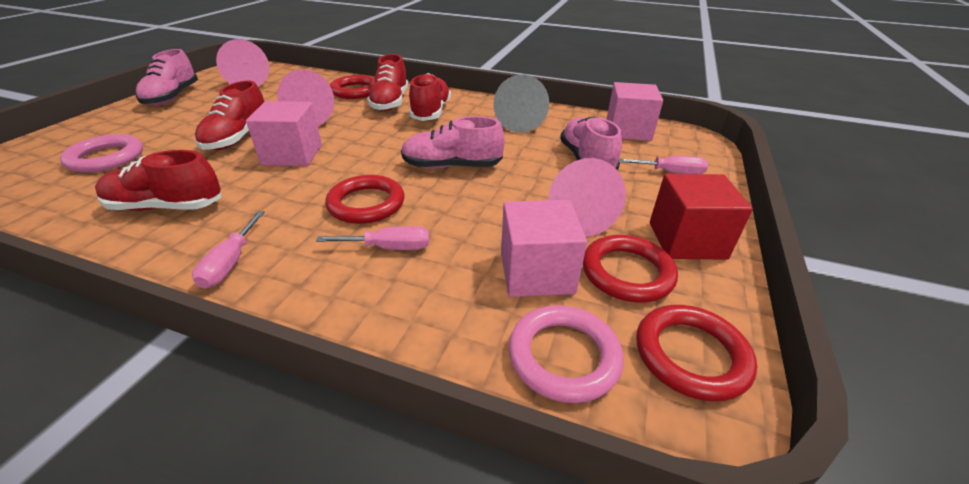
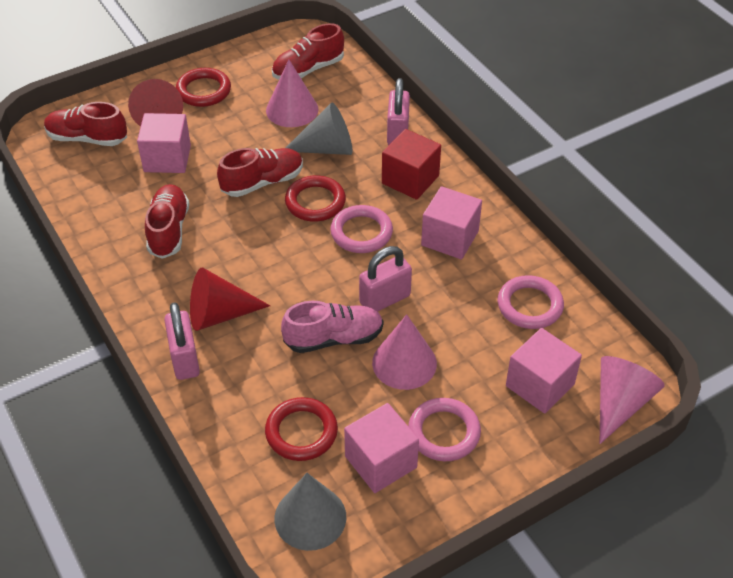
grey cone: 1 -> 2
pink cube: 3 -> 4
pink padlock: 0 -> 3
pink ring: 2 -> 3
pink screwdriver: 3 -> 0
pink shoe: 3 -> 1
red cone: 0 -> 2
red ring: 4 -> 3

